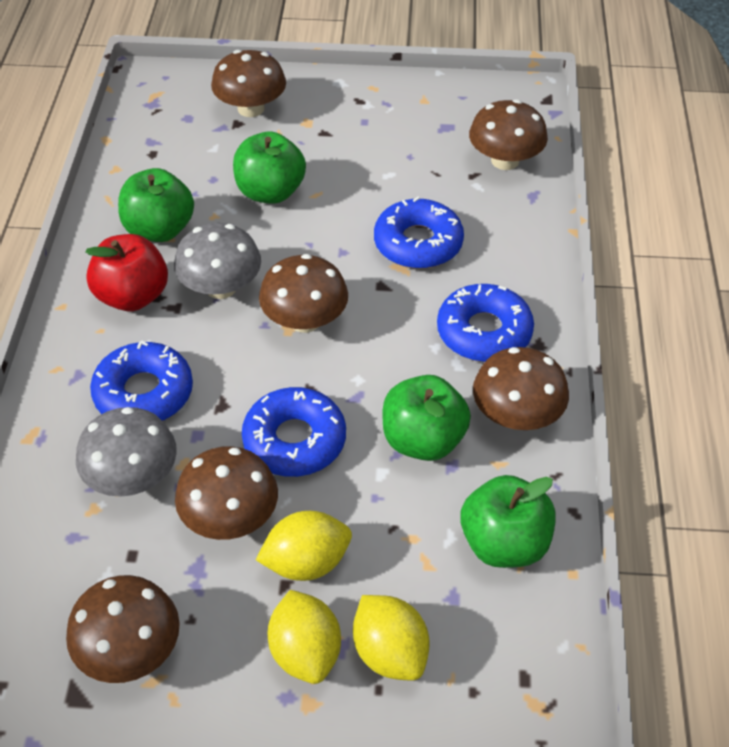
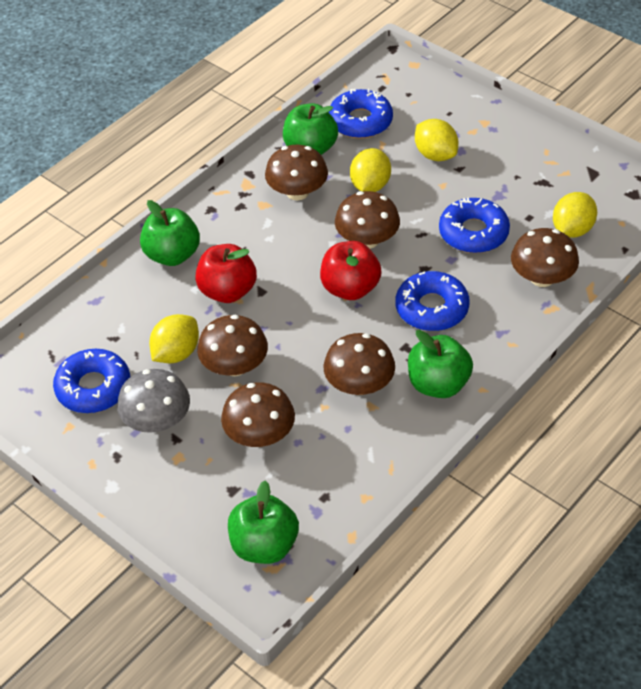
grey mushroom: 2 -> 1
red apple: 1 -> 2
yellow lemon: 3 -> 4

